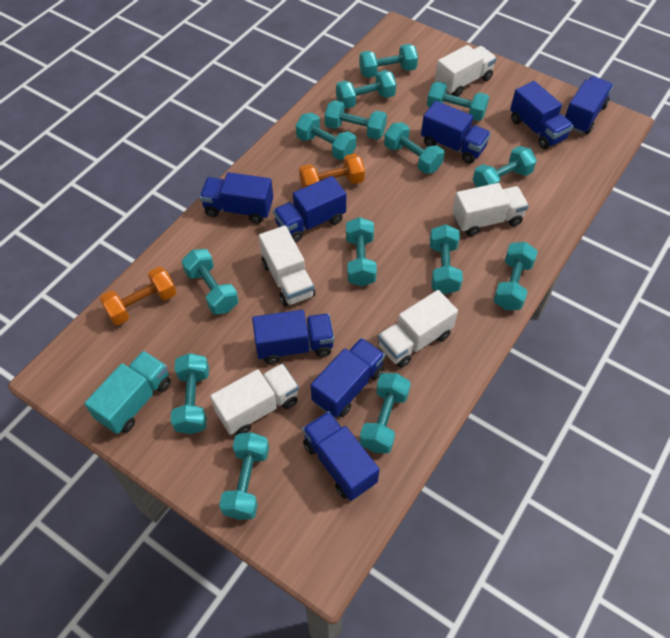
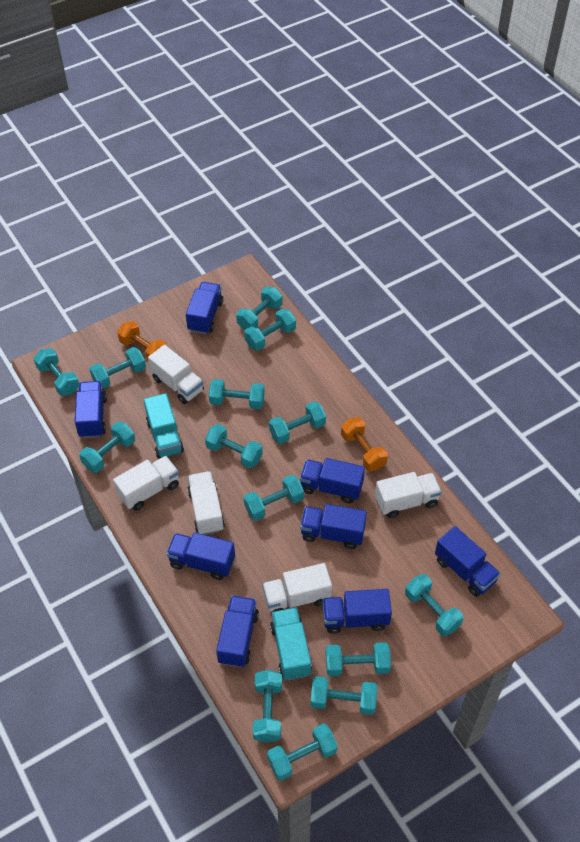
turquoise truck: 1 -> 2

